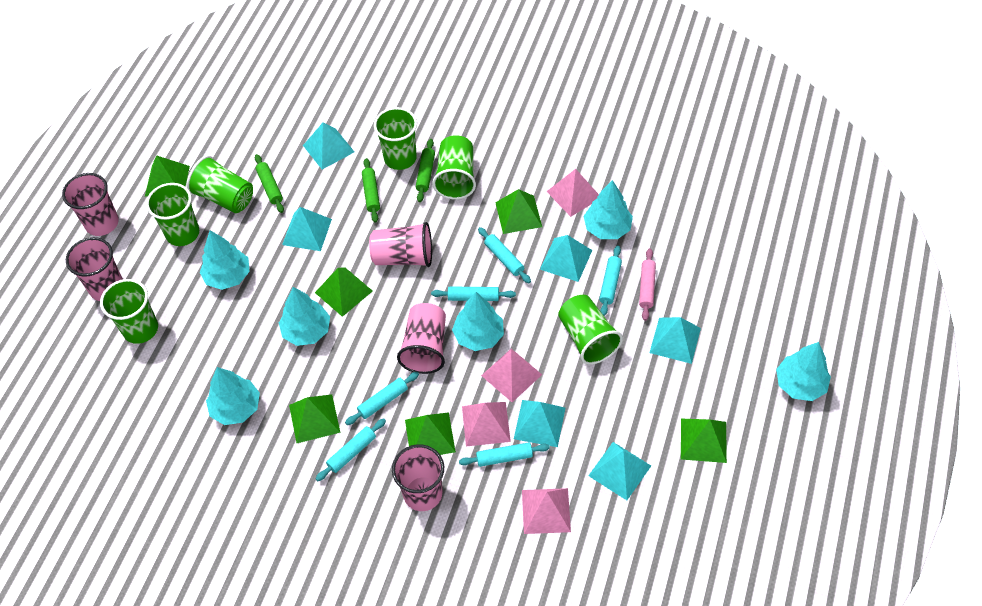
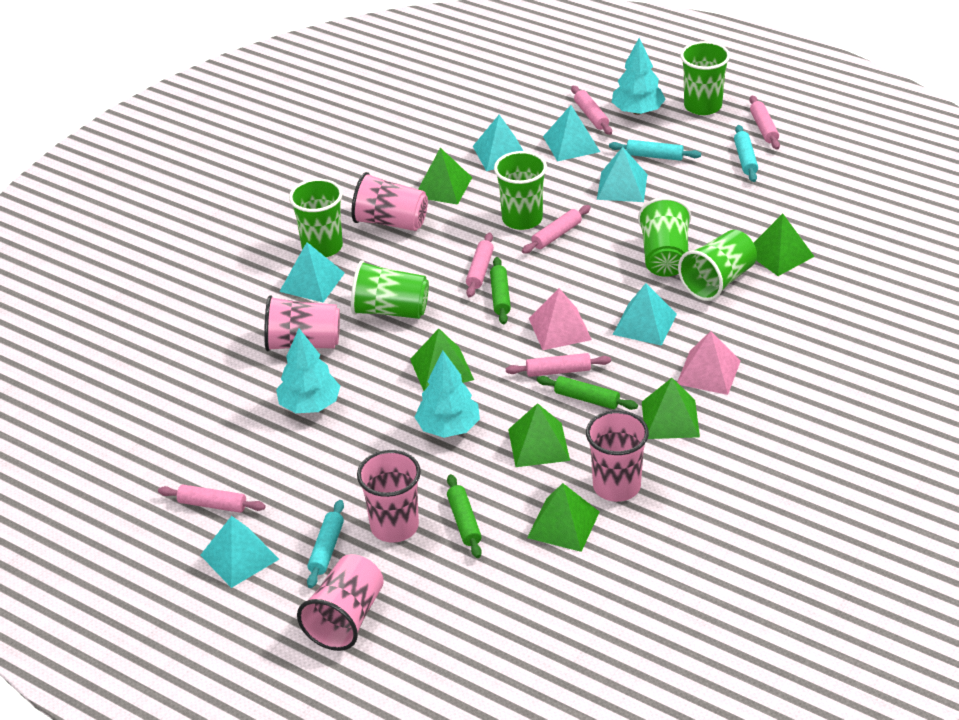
pink pyramid: 4 -> 2
pink rolling pin: 1 -> 6
turquoise rolling pin: 6 -> 3
turquoise tree: 6 -> 3

